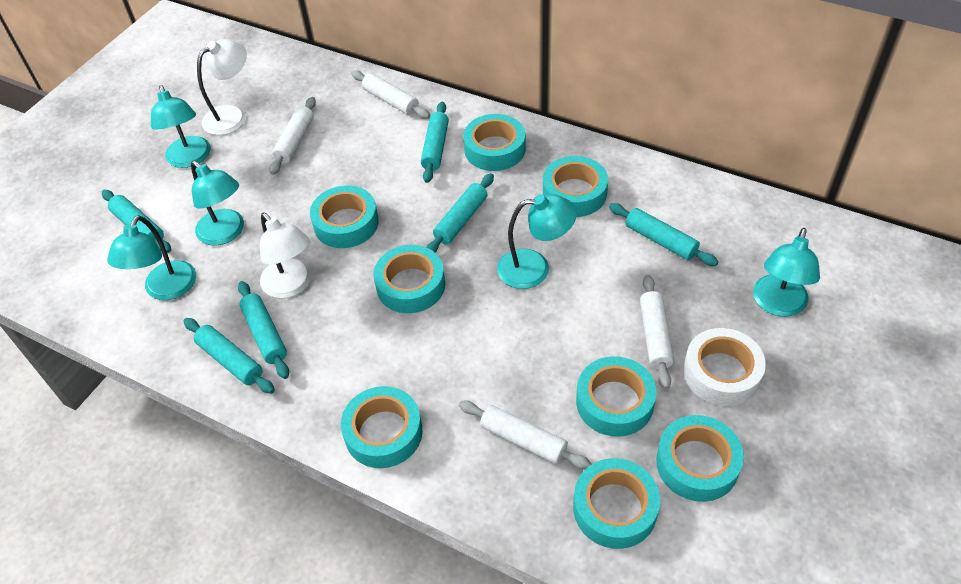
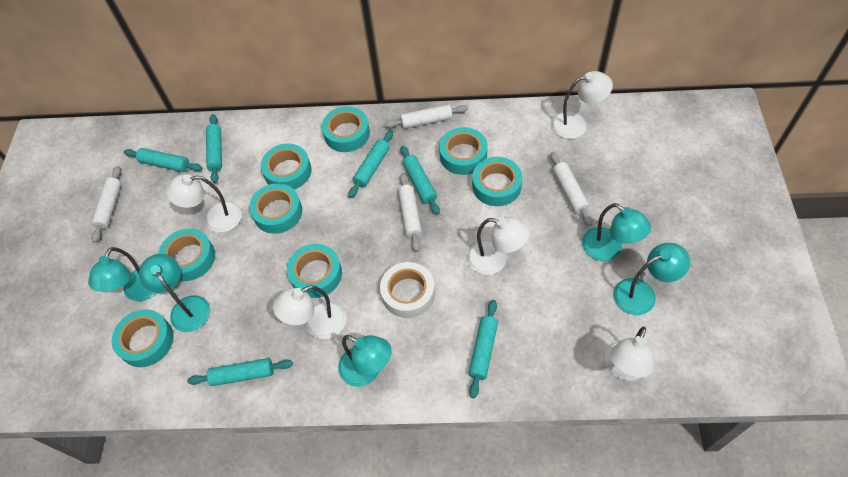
white lamp: 2 -> 5

